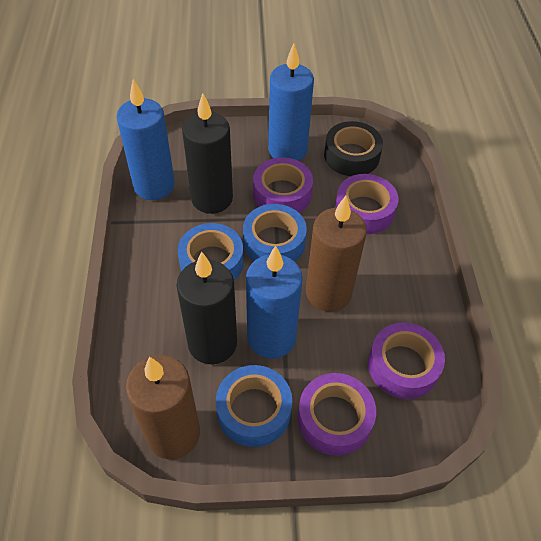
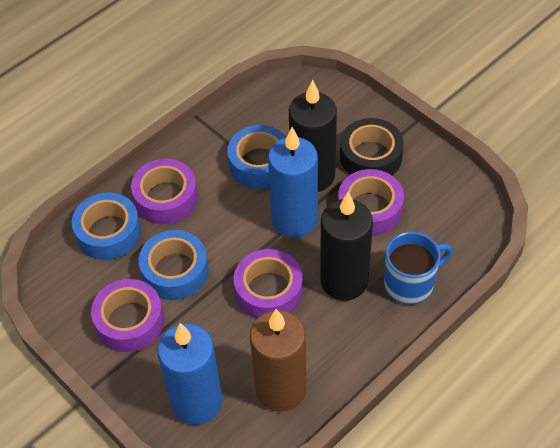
blue candle: 3 -> 2
blue mug: 0 -> 1
brown candle: 2 -> 1

